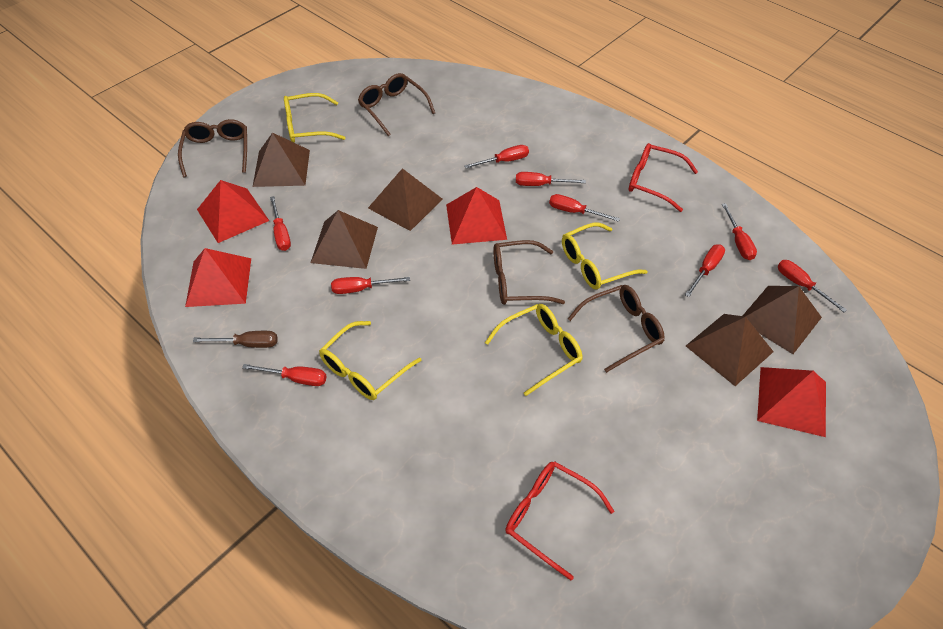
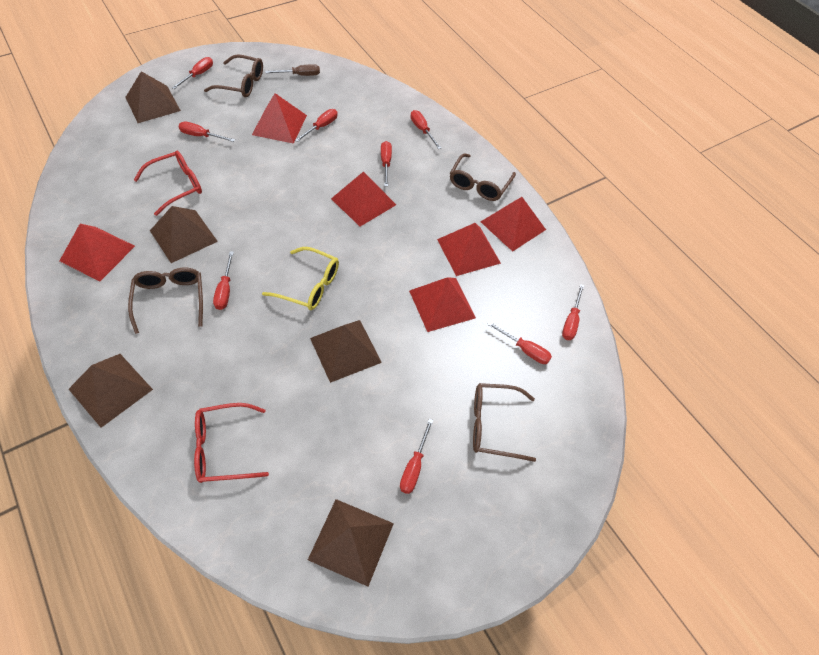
red pyramid: 4 -> 6
yellow glasses: 4 -> 1

